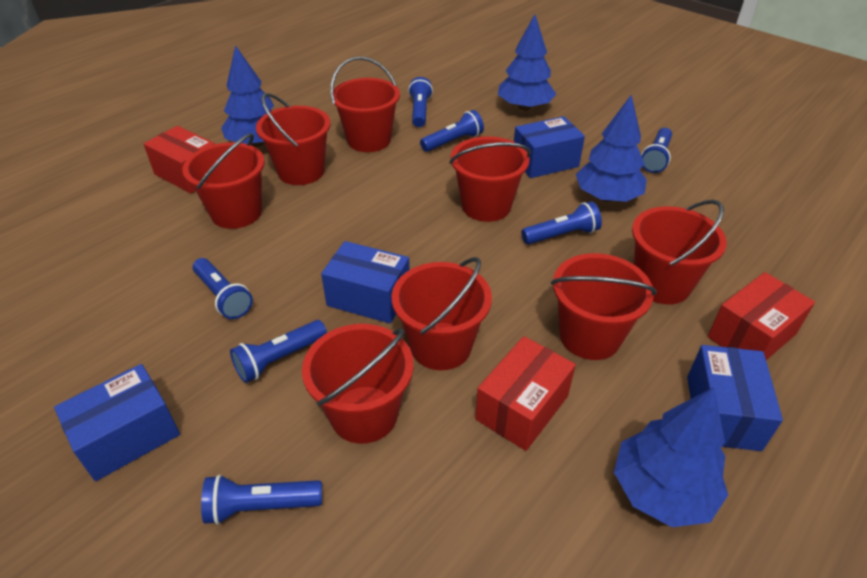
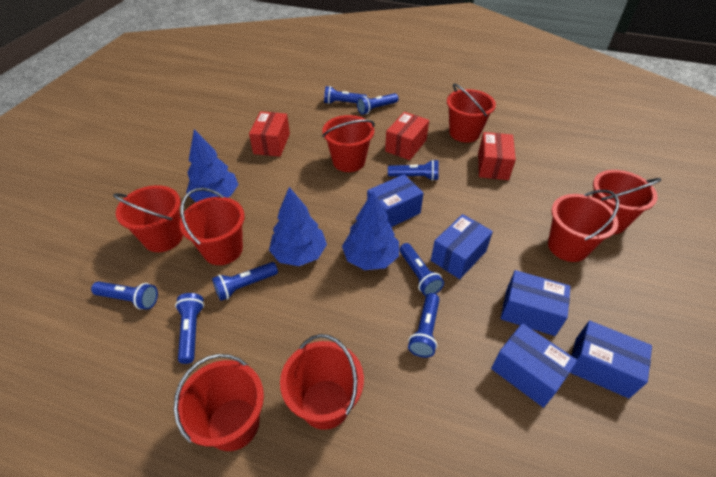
blue box: 4 -> 5
blue flashlight: 7 -> 8
blue tree: 4 -> 3

